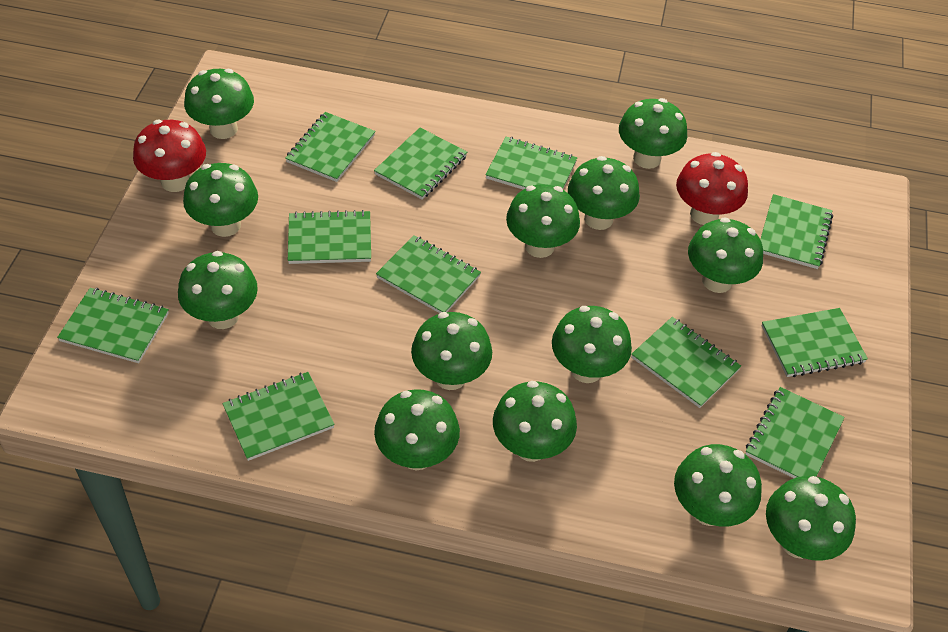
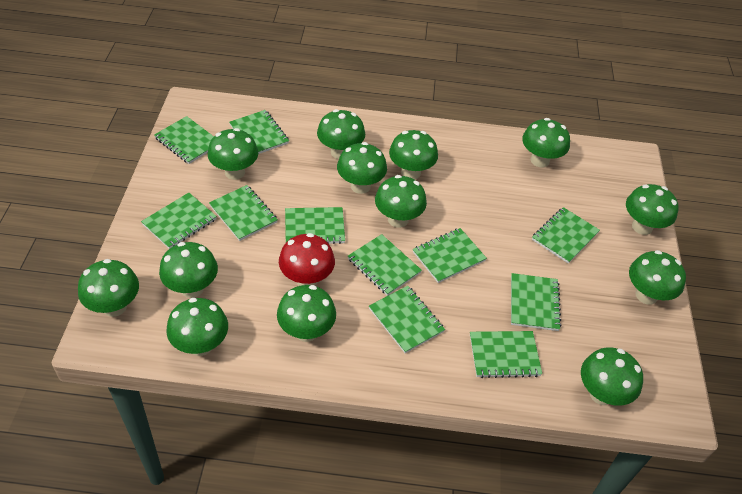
red mushroom: 2 -> 1

